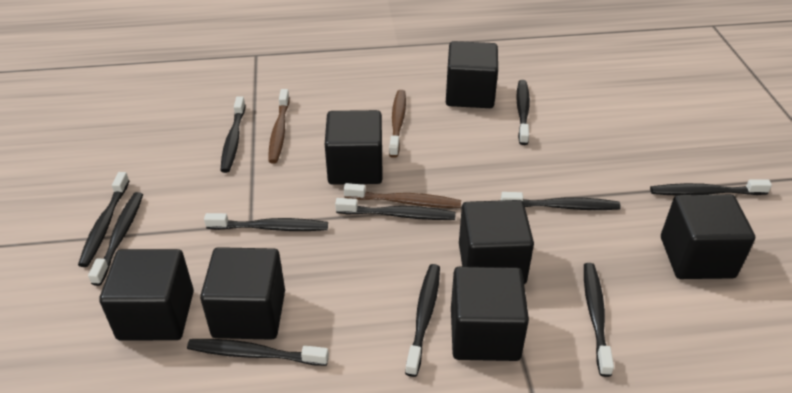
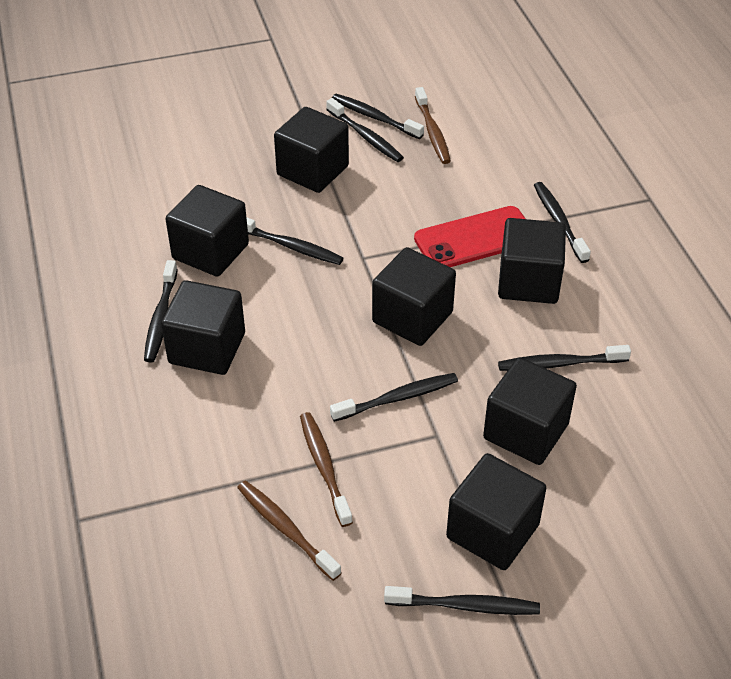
black toothbrush: 11 -> 8
red phone: 0 -> 1

